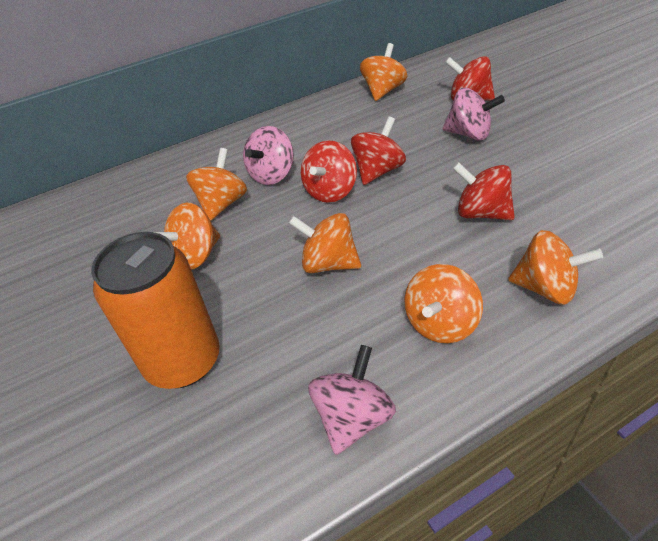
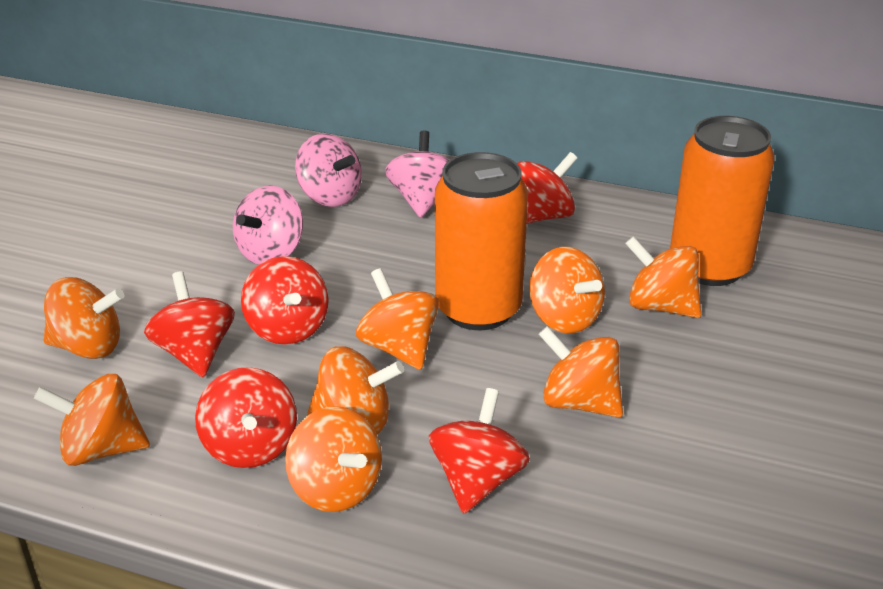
orange can: 1 -> 2
orange spinning top: 6 -> 8
red spinning top: 4 -> 5

